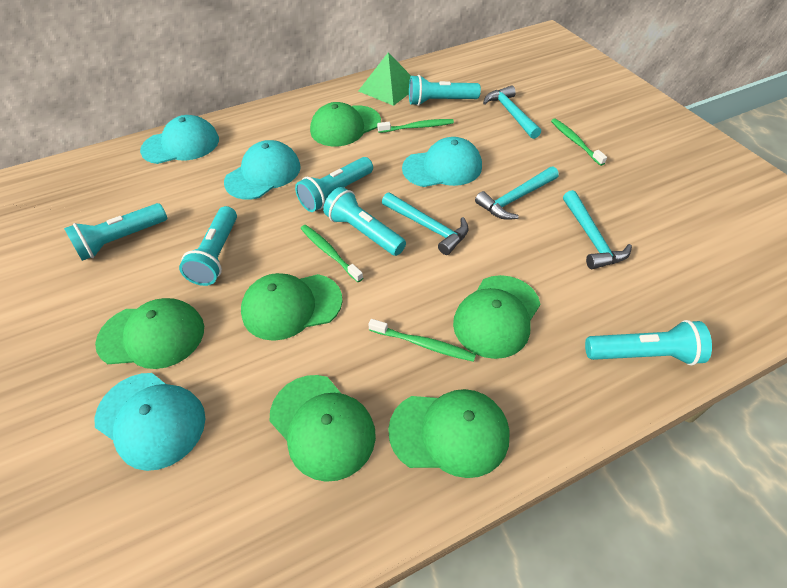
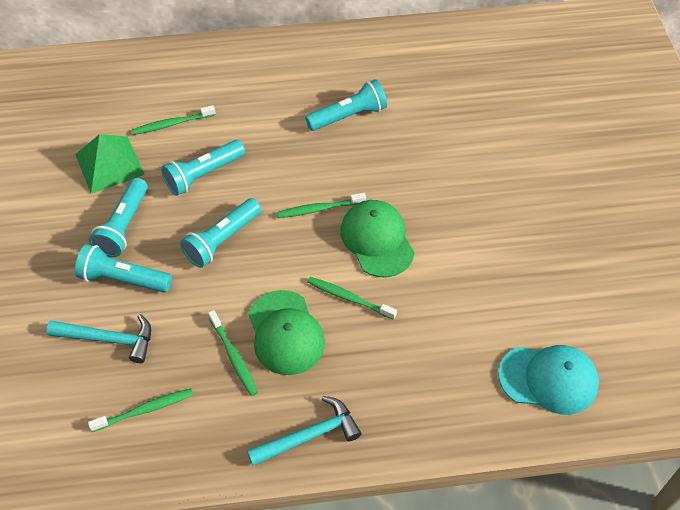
green cap: 6 -> 2
green toothbrush: 4 -> 5
turquoise cap: 4 -> 1
turquoise flashlight: 6 -> 5
turquoise hammer: 4 -> 2

